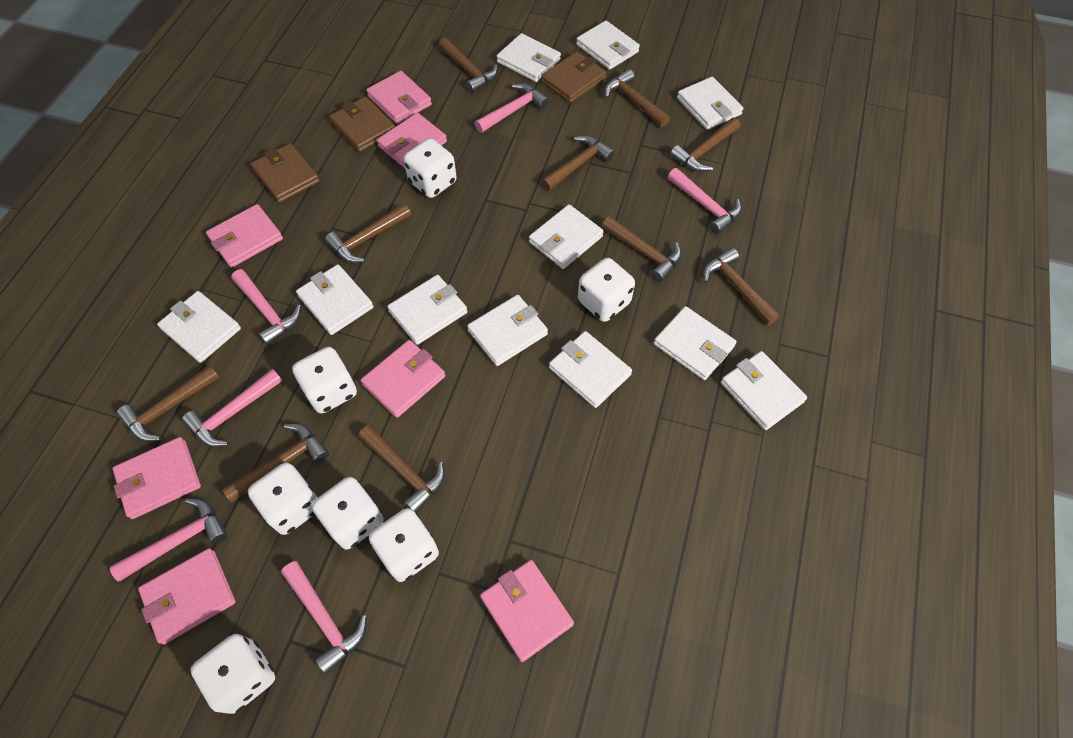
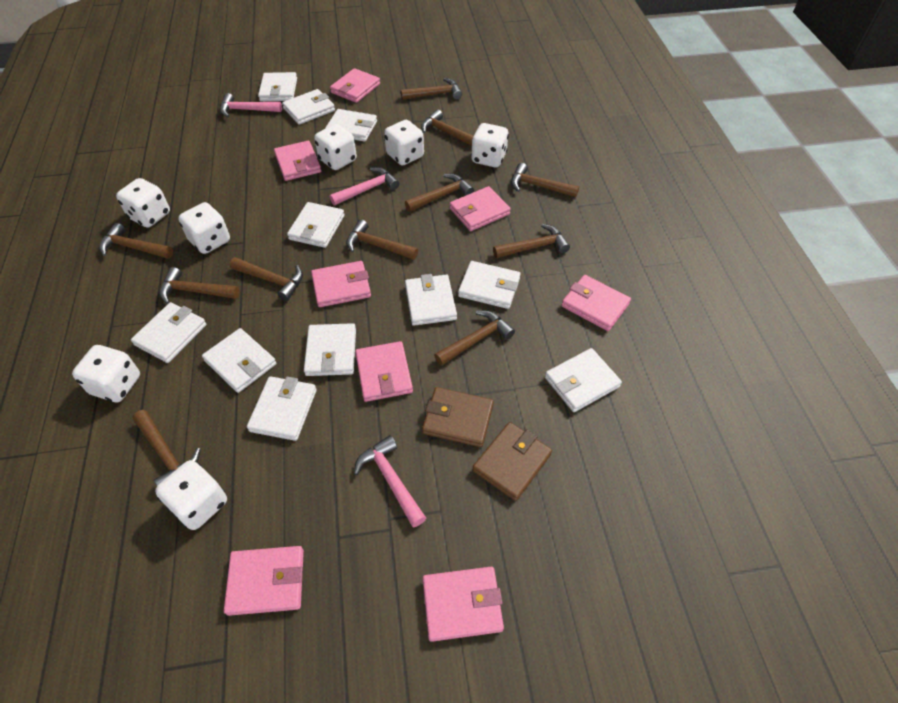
brown hammer: 10 -> 11
brown wallet: 3 -> 2
pink hammer: 6 -> 3
pink wallet: 7 -> 8

